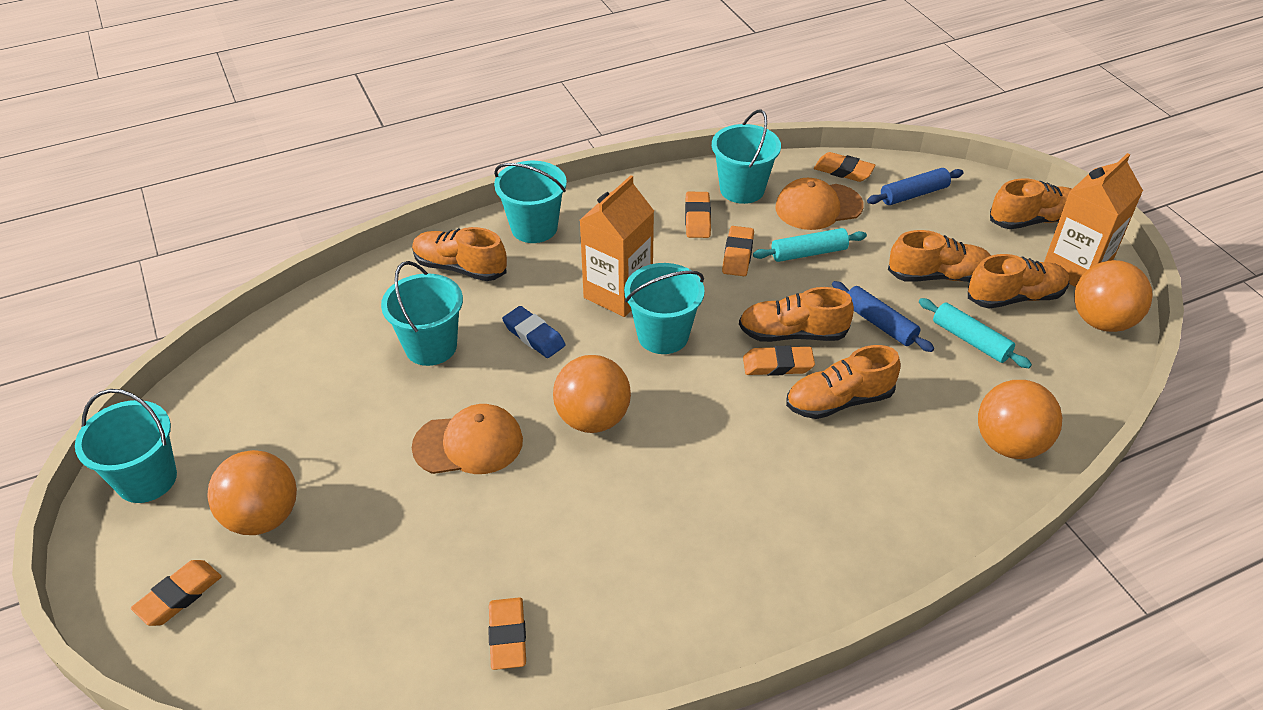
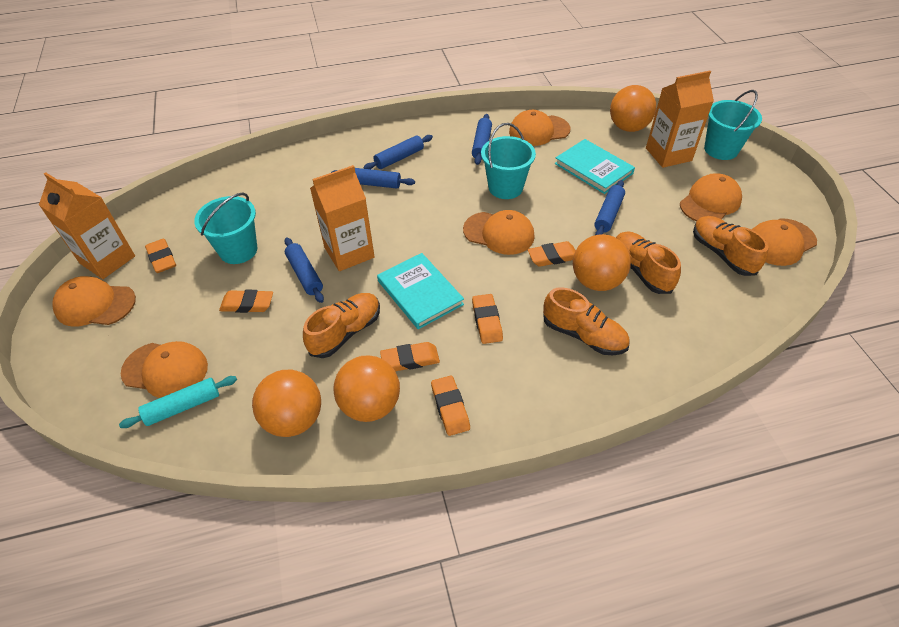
blue eraser: 1 -> 0
blue rolling pin: 2 -> 5
orange cap: 2 -> 6
orange carton: 2 -> 3
orange shoe: 6 -> 4
turquoise book: 0 -> 2
turquoise bucket: 5 -> 3
turquoise rolling pin: 2 -> 1

